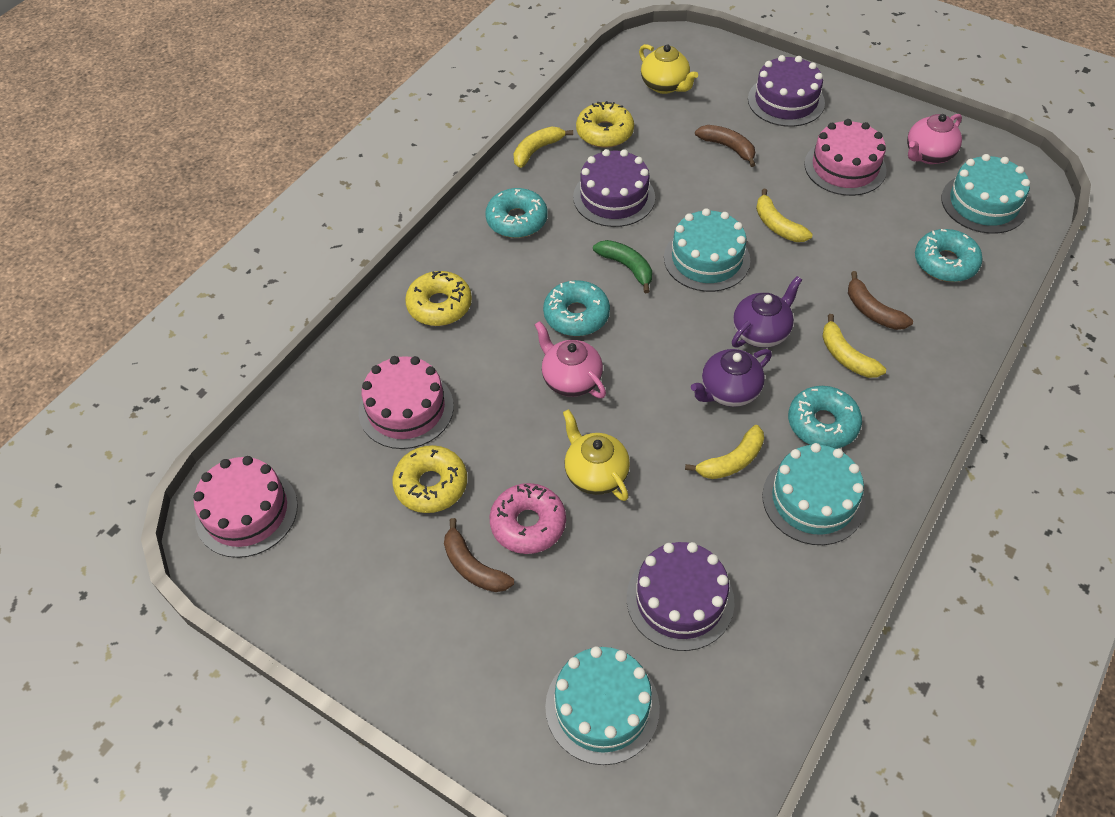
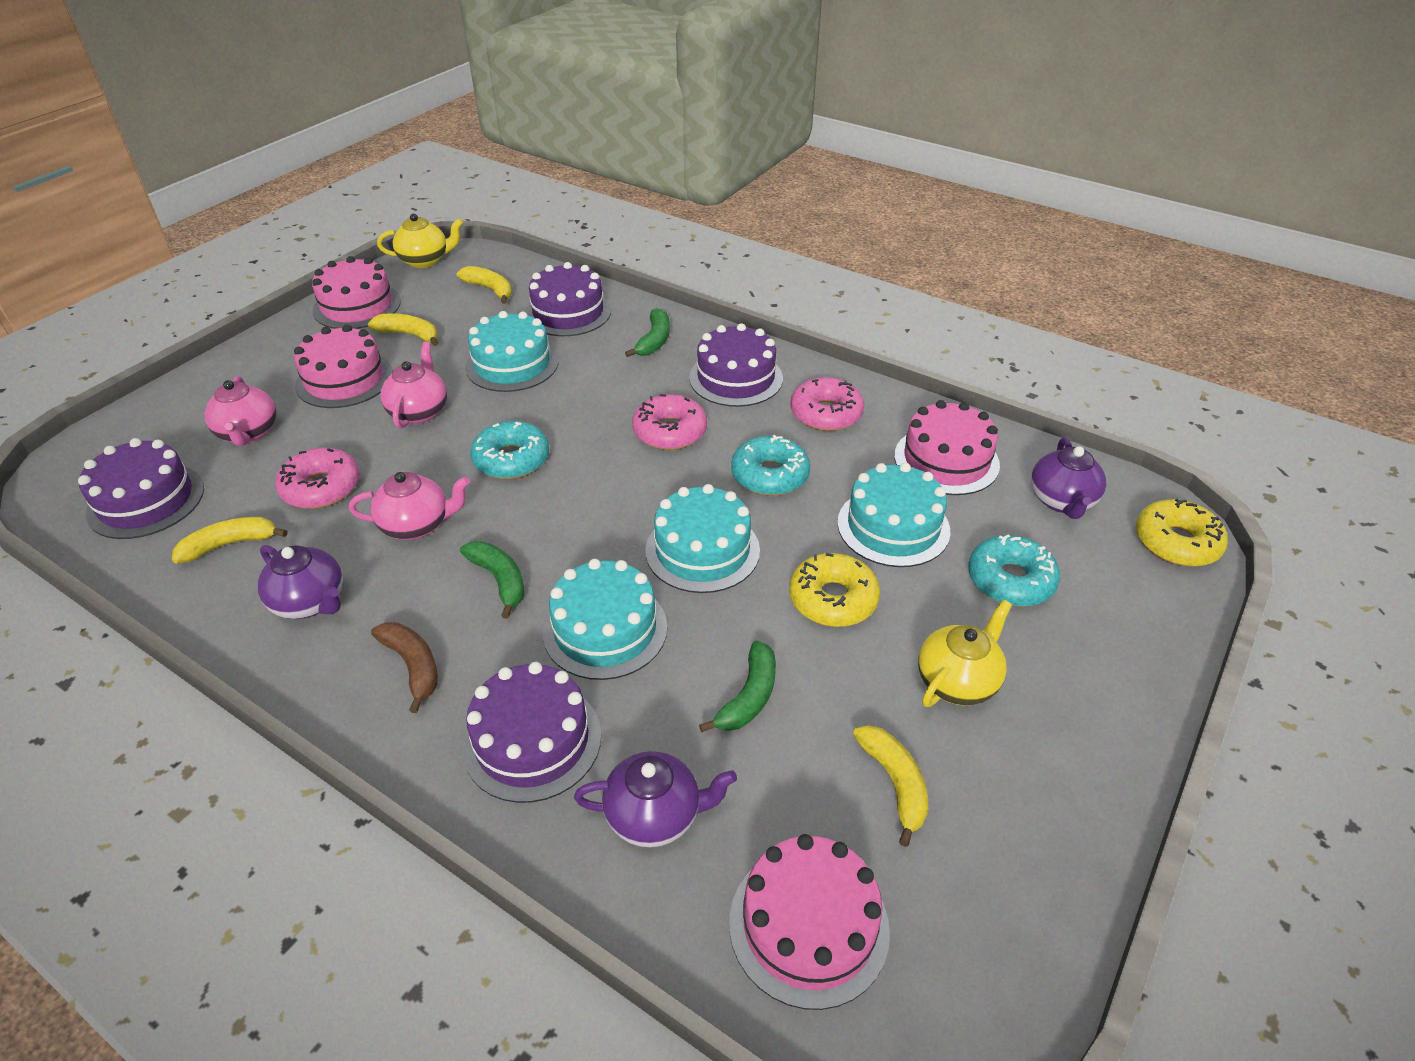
brown banana: 3 -> 1
green banana: 1 -> 3
pink cake: 3 -> 4
pink donut: 1 -> 3
pink teapot: 2 -> 3
purple cake: 3 -> 4
purple teapot: 2 -> 3
turquoise donut: 4 -> 3
yellow donut: 3 -> 2

